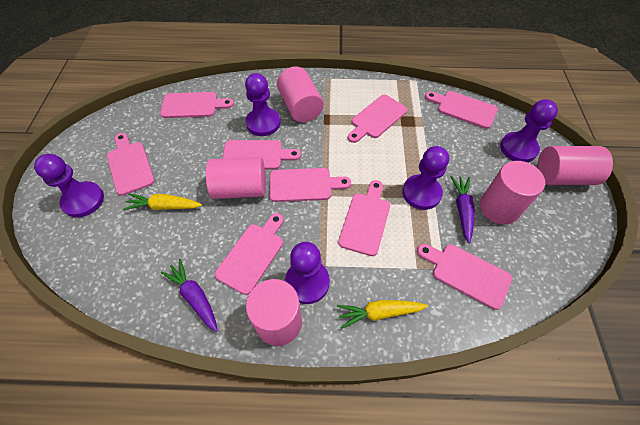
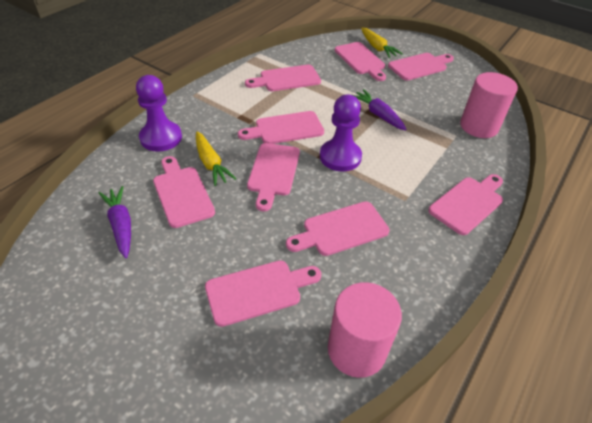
pink cylinder: 5 -> 2
purple pawn: 5 -> 2

